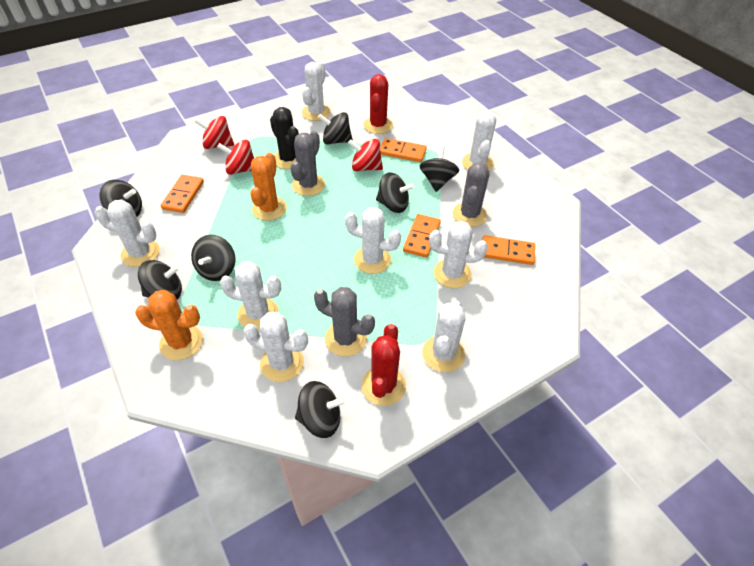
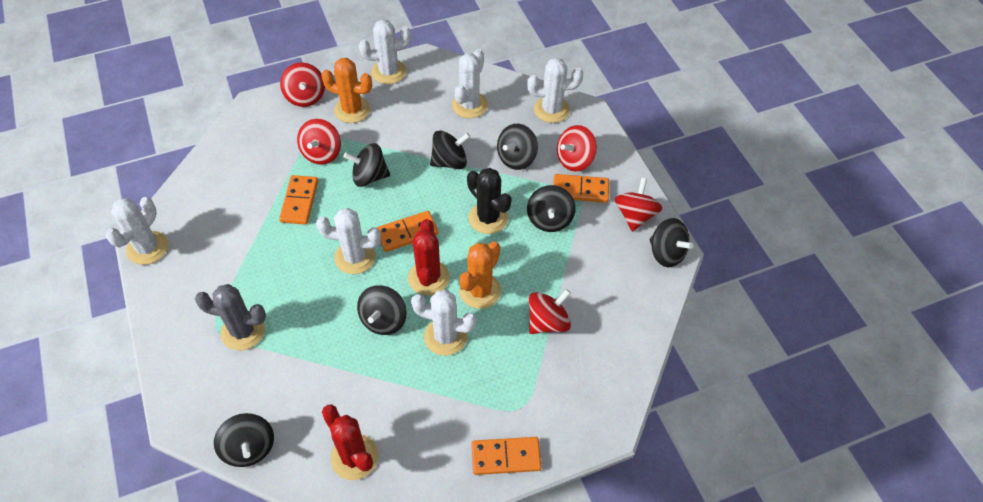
grey cactus: 3 -> 1
red spinning top: 3 -> 5
white cactus: 8 -> 6

